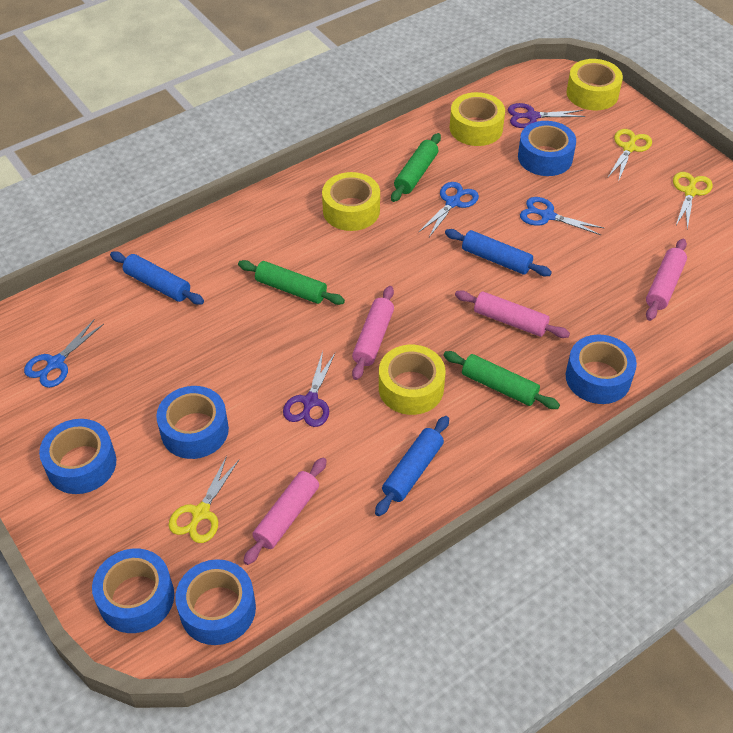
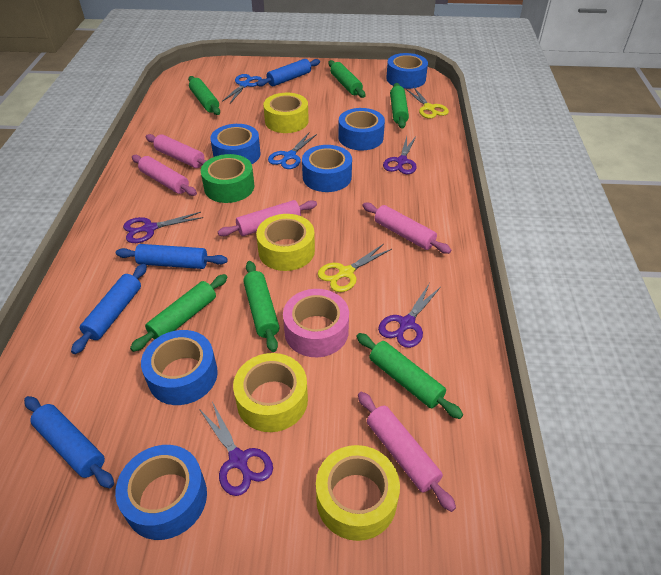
blue rolling pin: 3 -> 4
blue scissors: 3 -> 2
green rolling pin: 3 -> 6
green tape: 0 -> 1
pink rolling pin: 4 -> 5
pink tape: 0 -> 1
purple scissors: 2 -> 4
yellow scissors: 3 -> 2

